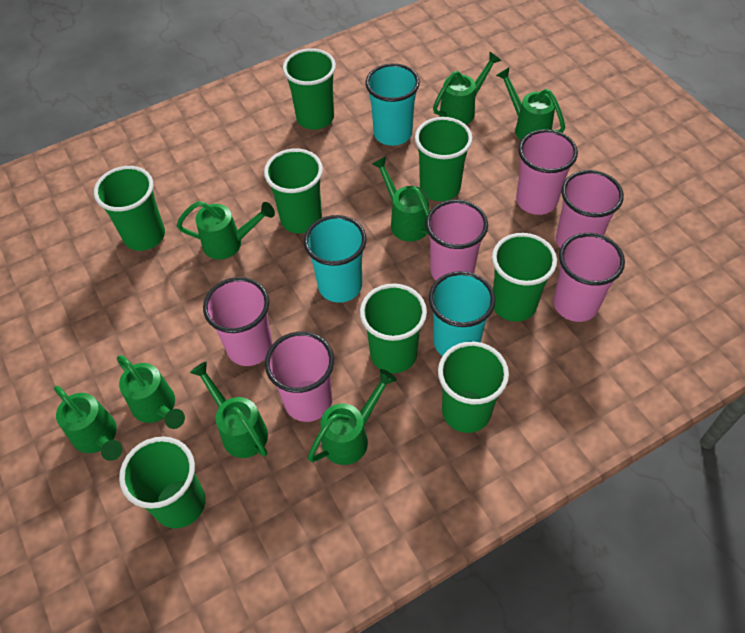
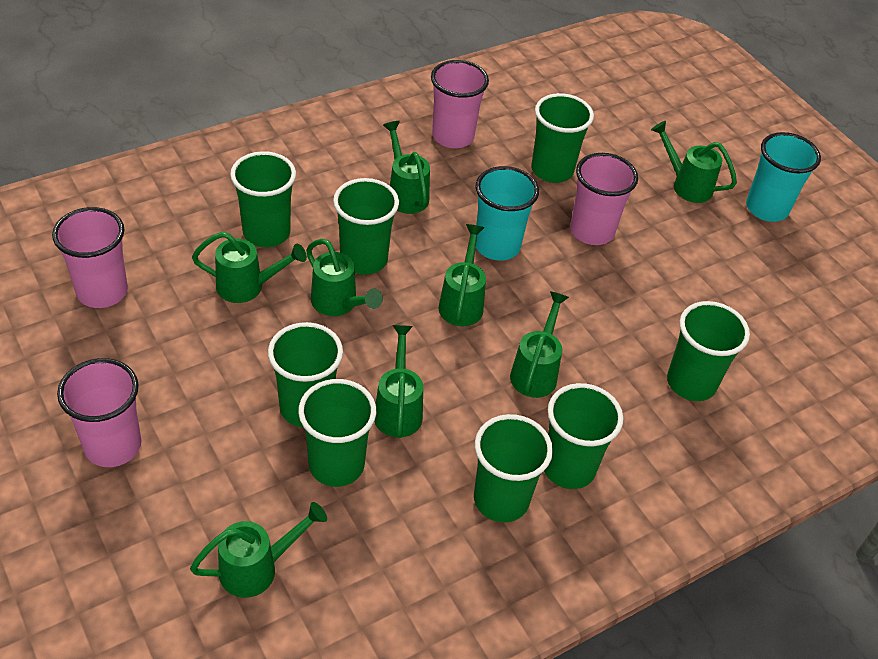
pink cup: 6 -> 4
turquoise cup: 3 -> 2

